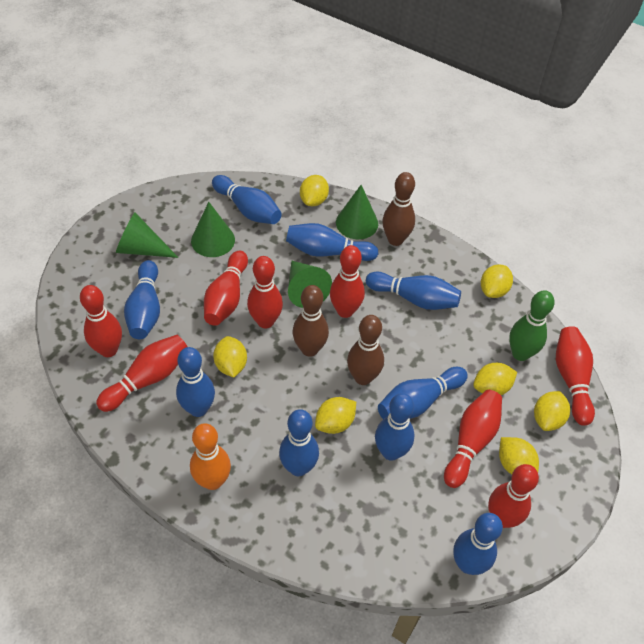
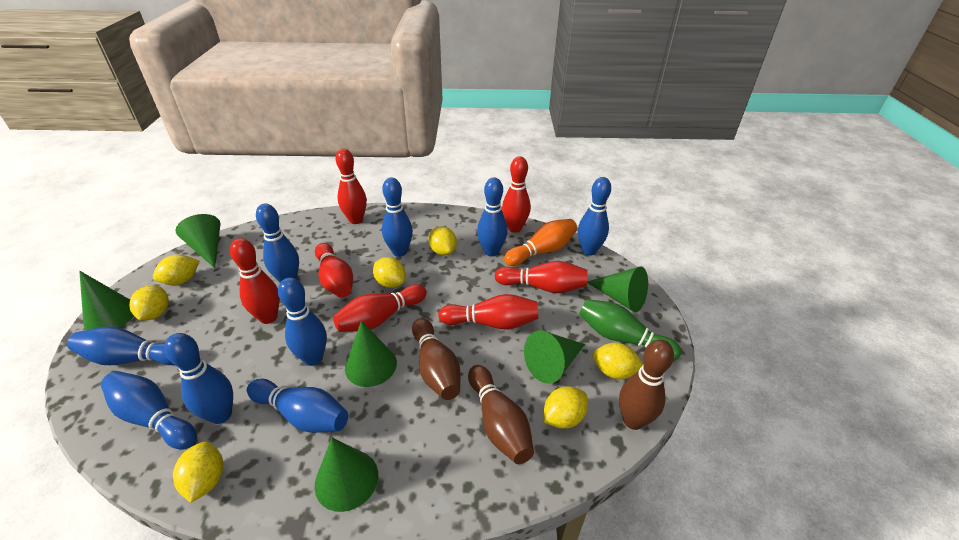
green cone: 4 -> 6
red bowling pin: 8 -> 7

